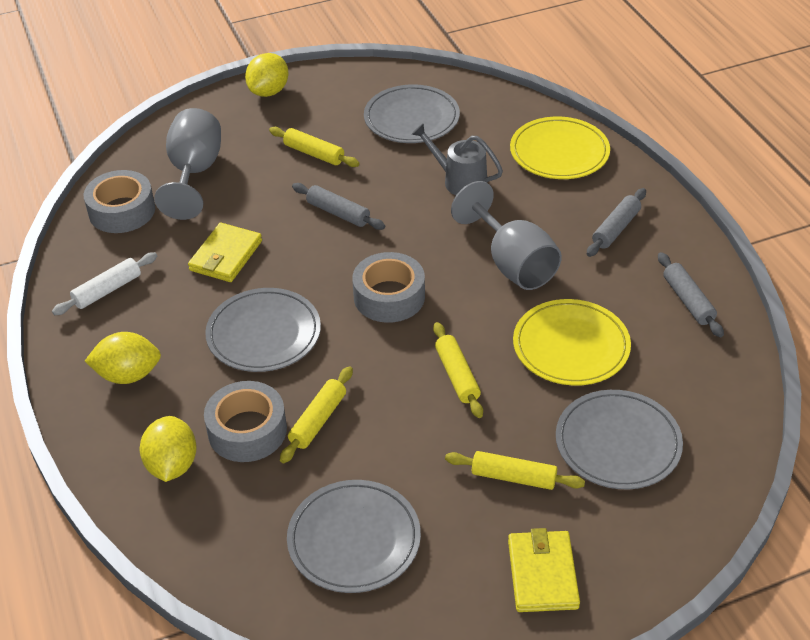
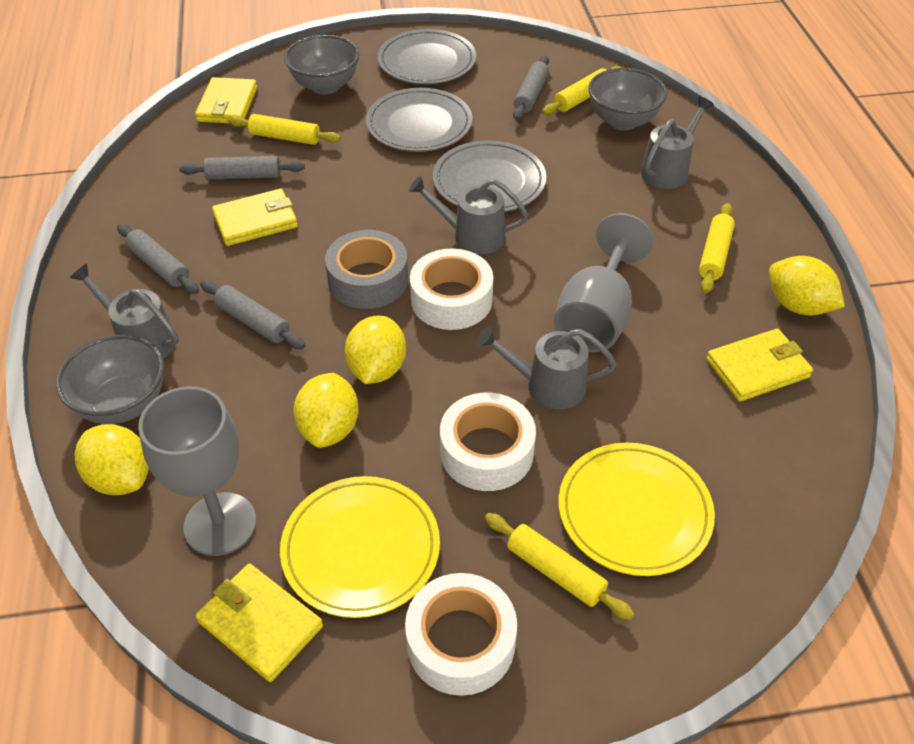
grey bowl: 0 -> 3
grey plate: 4 -> 3
grey rolling pin: 3 -> 4
grey tape: 3 -> 1
grey watering can: 1 -> 4
white rolling pin: 1 -> 0
white tape: 0 -> 3
yellow lemon: 3 -> 4
yellow wallet: 2 -> 4

